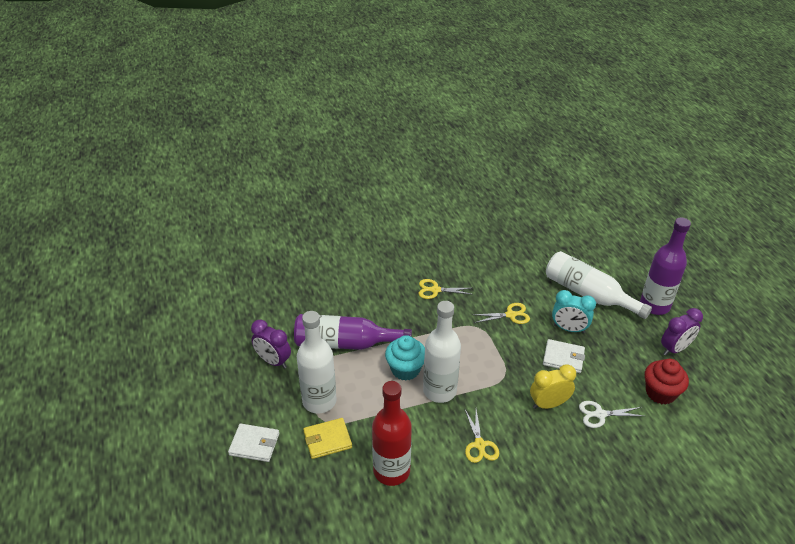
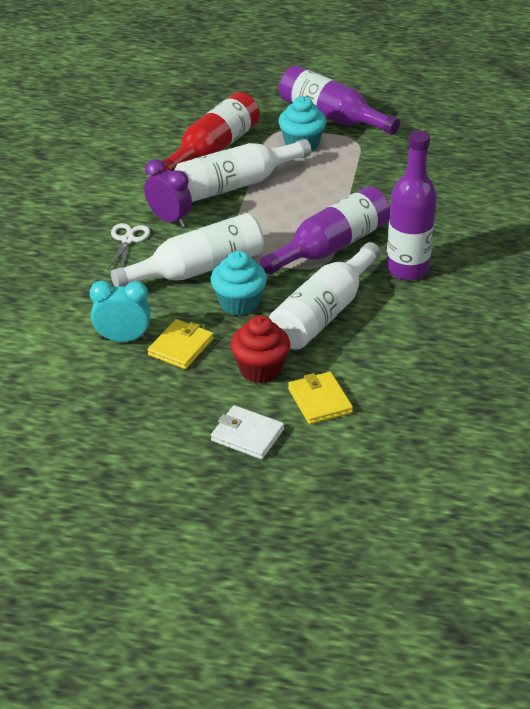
purple bottle: 2 -> 3
purple clock: 2 -> 1
turquoise cupcake: 1 -> 2
white wallet: 2 -> 1
yellow clock: 1 -> 0
yellow scissors: 3 -> 0
yellow wallet: 1 -> 2

